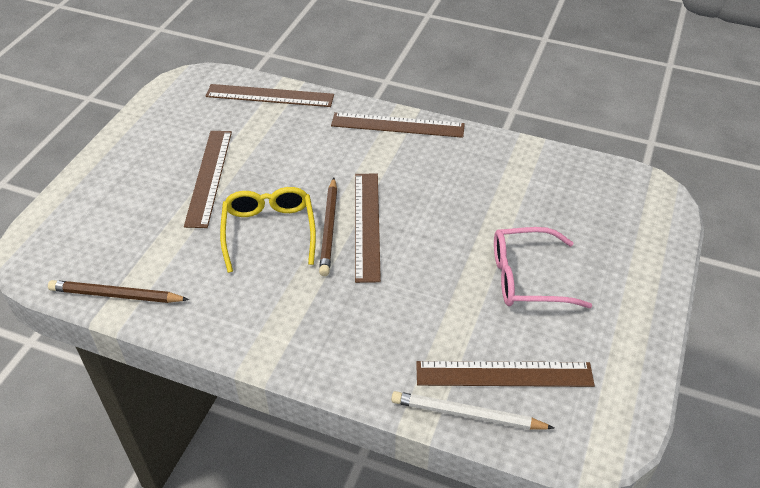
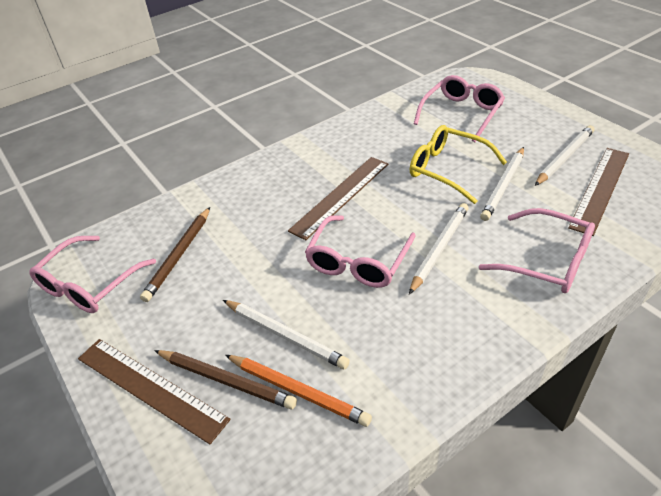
brown ruler: 5 -> 3
orange pencil: 0 -> 1
pink glasses: 1 -> 4
white pencil: 1 -> 4

